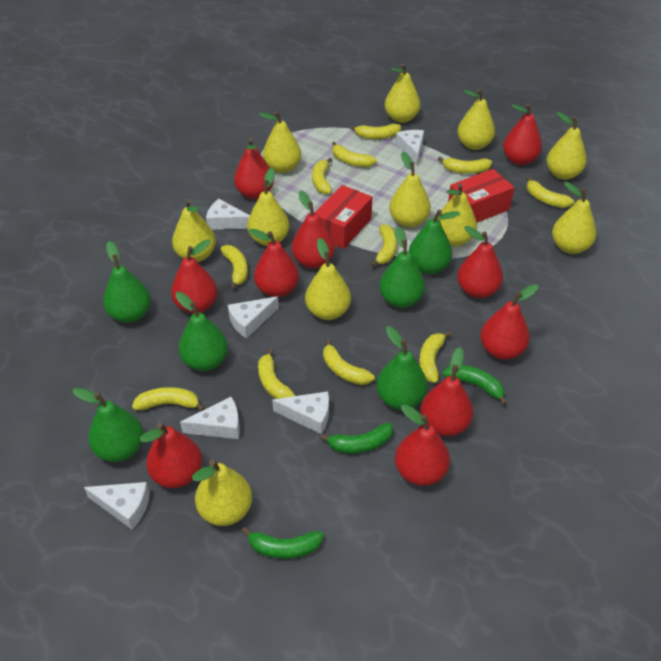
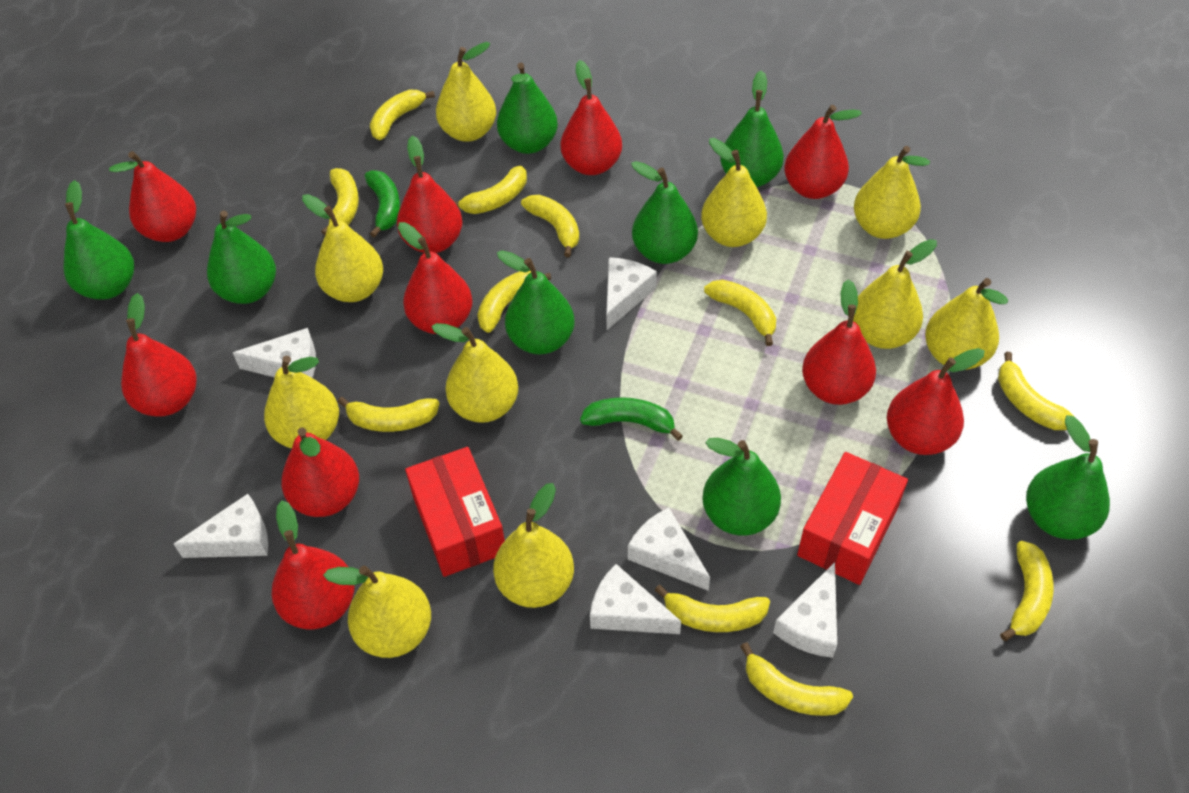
green banana: 3 -> 2
green pear: 6 -> 8
yellow pear: 11 -> 10

